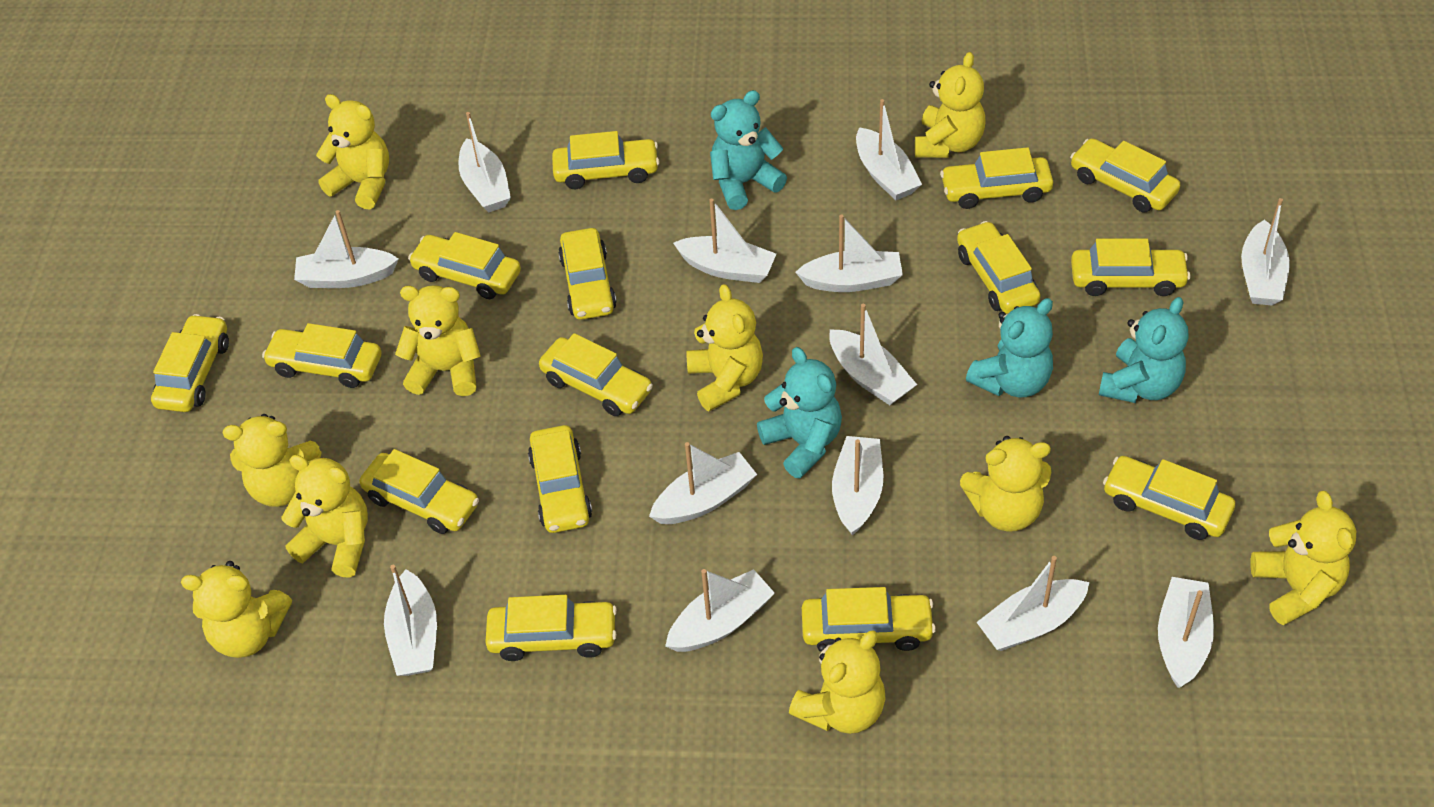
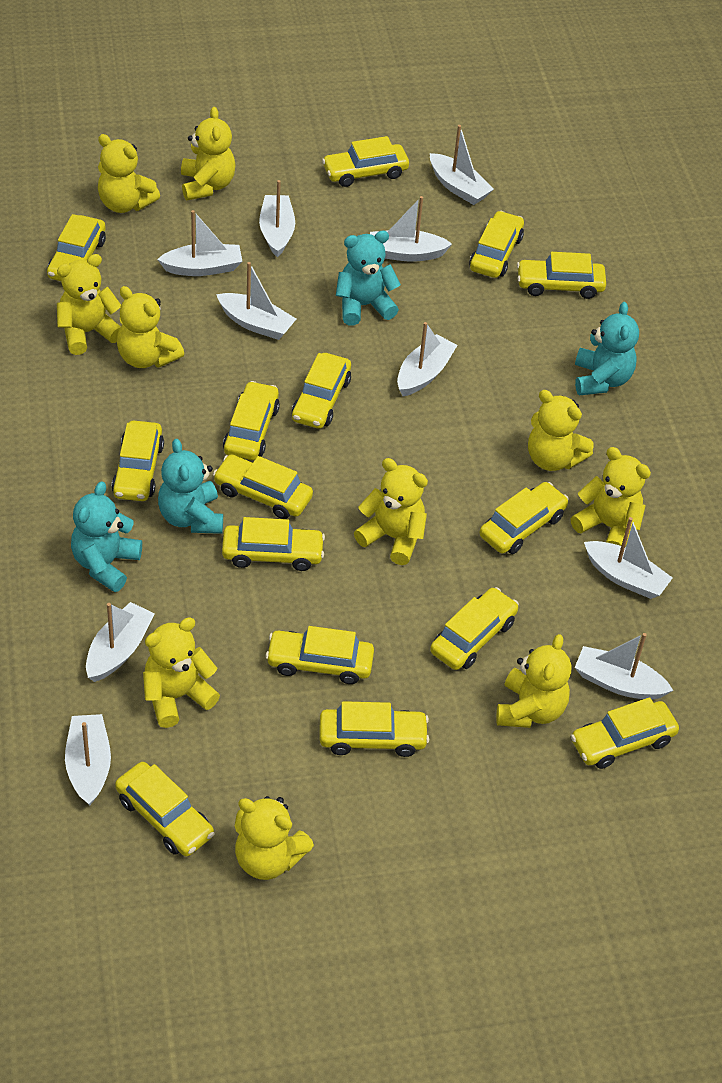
white boat: 13 -> 10

